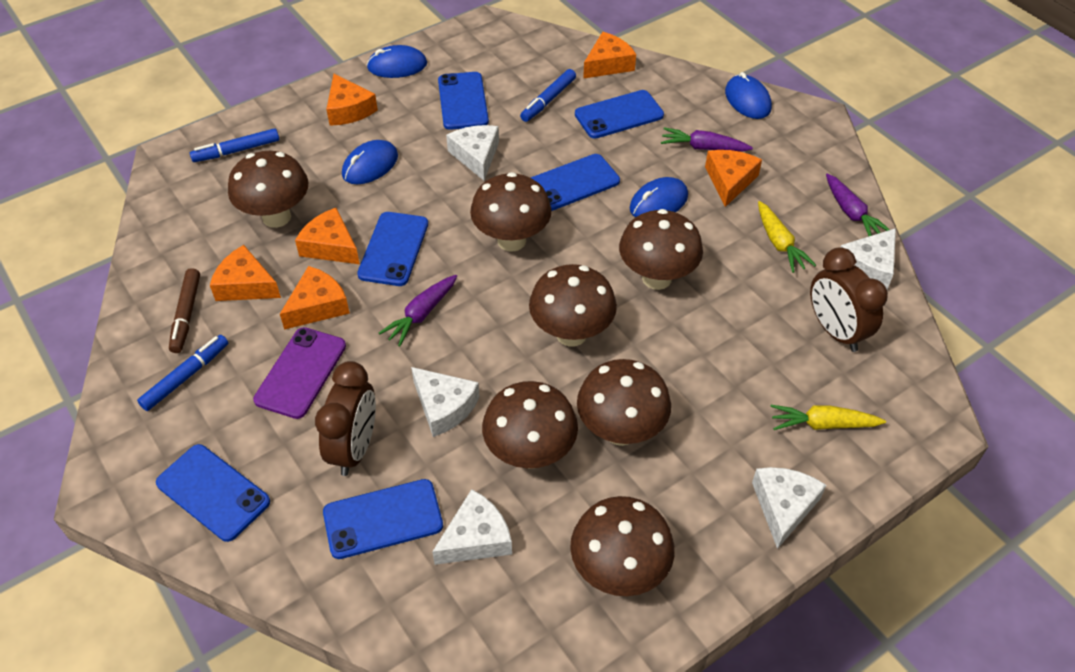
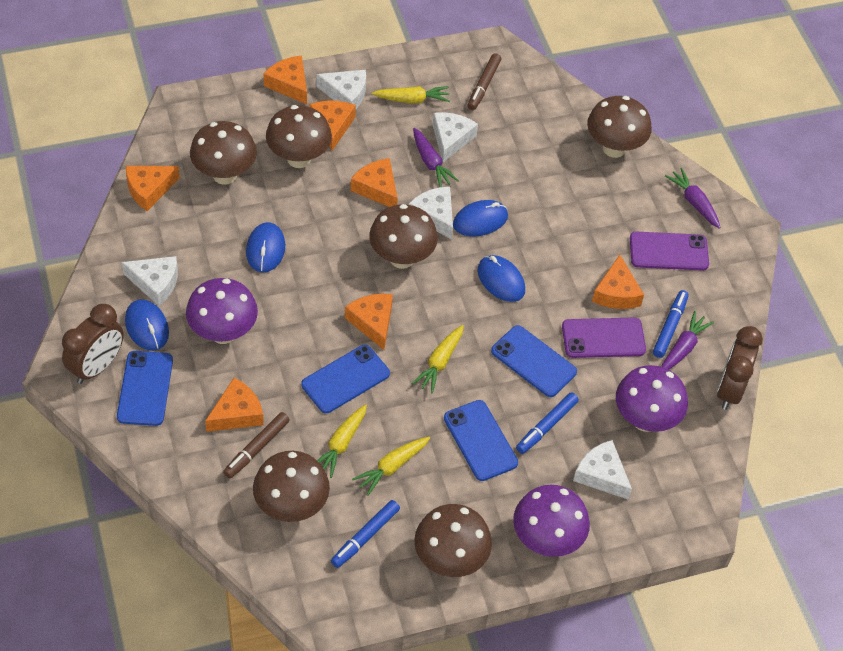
blue phone: 6 -> 4
brown marker: 1 -> 2
brown mushroom: 7 -> 6
orange cheese: 6 -> 7
purple mushroom: 0 -> 3
purple phone: 1 -> 2
yellow carrot: 2 -> 4

